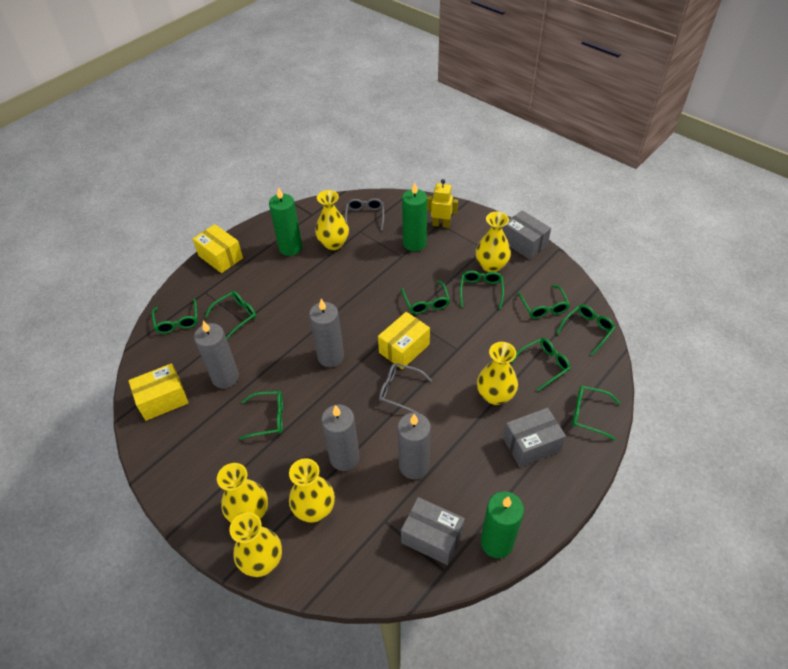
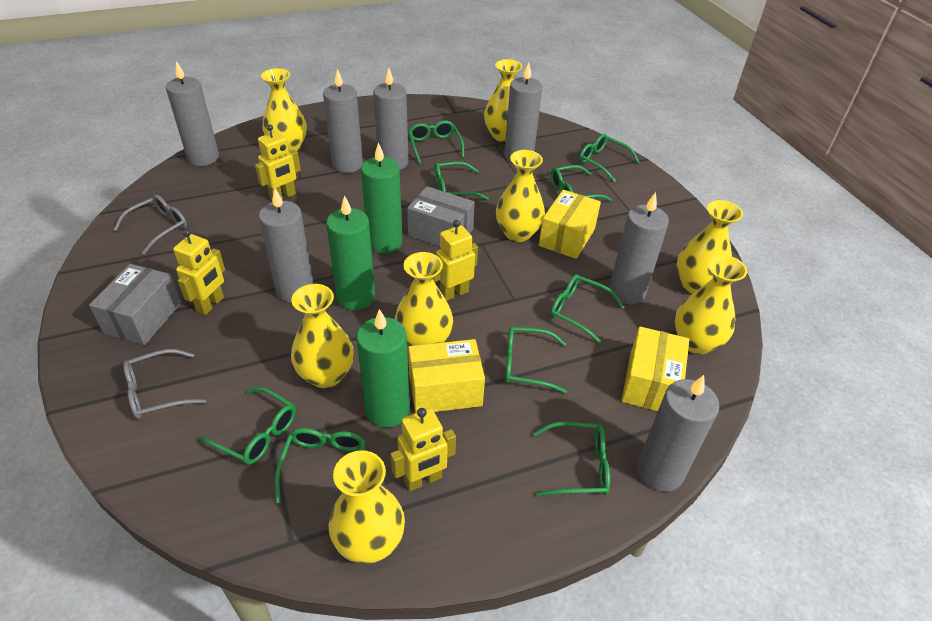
grey box: 3 -> 2
grey candle: 4 -> 7
yellow robot: 1 -> 4
yellow vase: 6 -> 8

